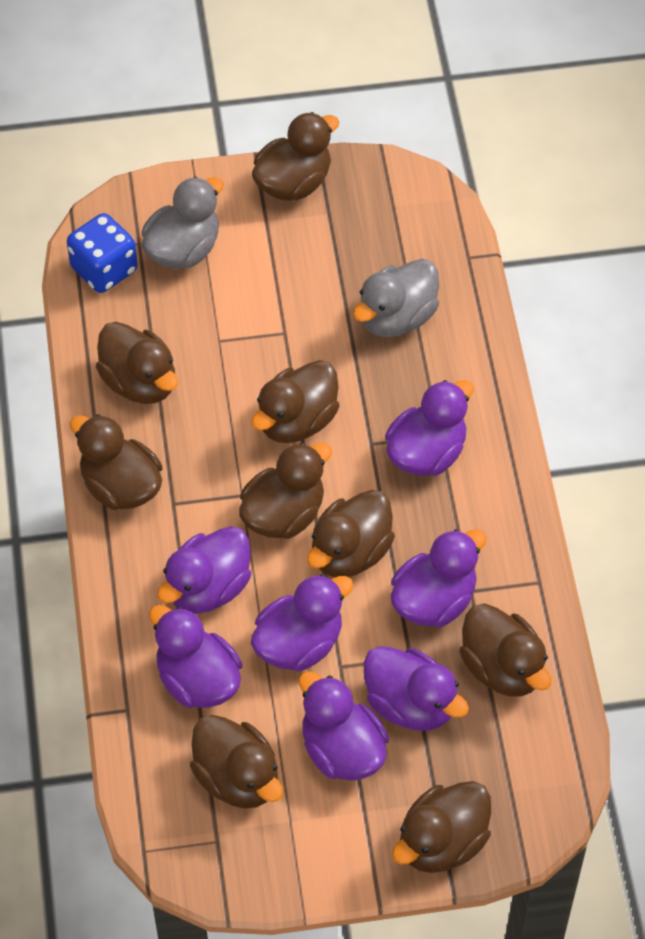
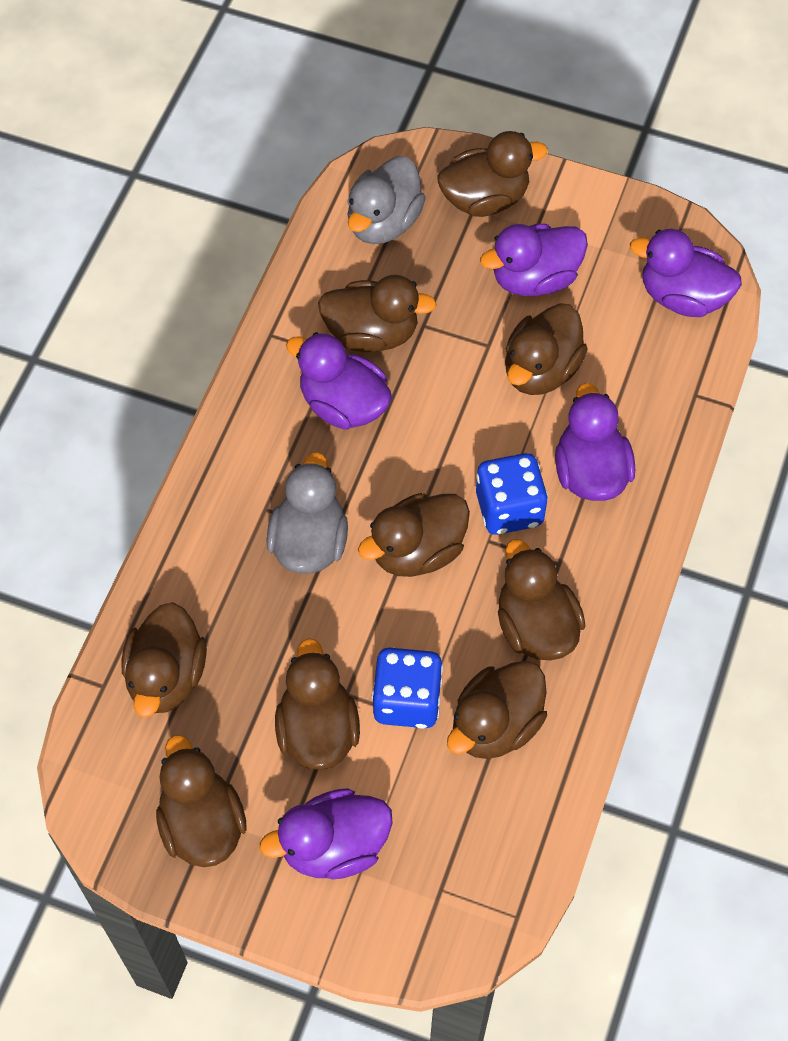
blue dice: 1 -> 2
purple duck: 7 -> 5

